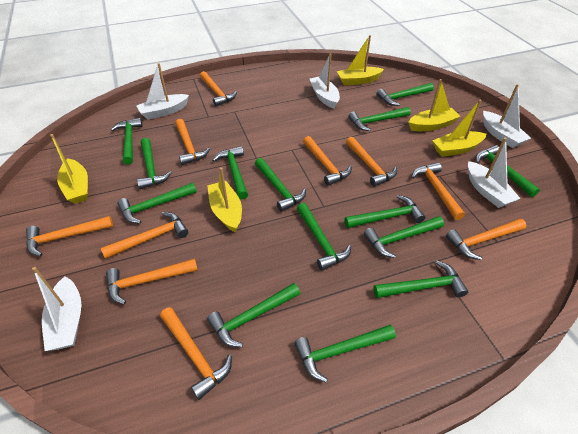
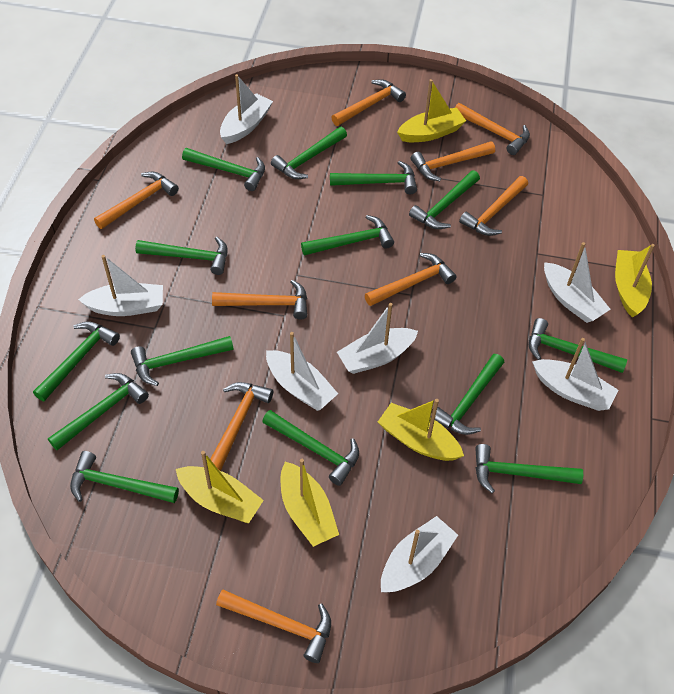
orange hammer: 10 -> 9
white boat: 5 -> 7

